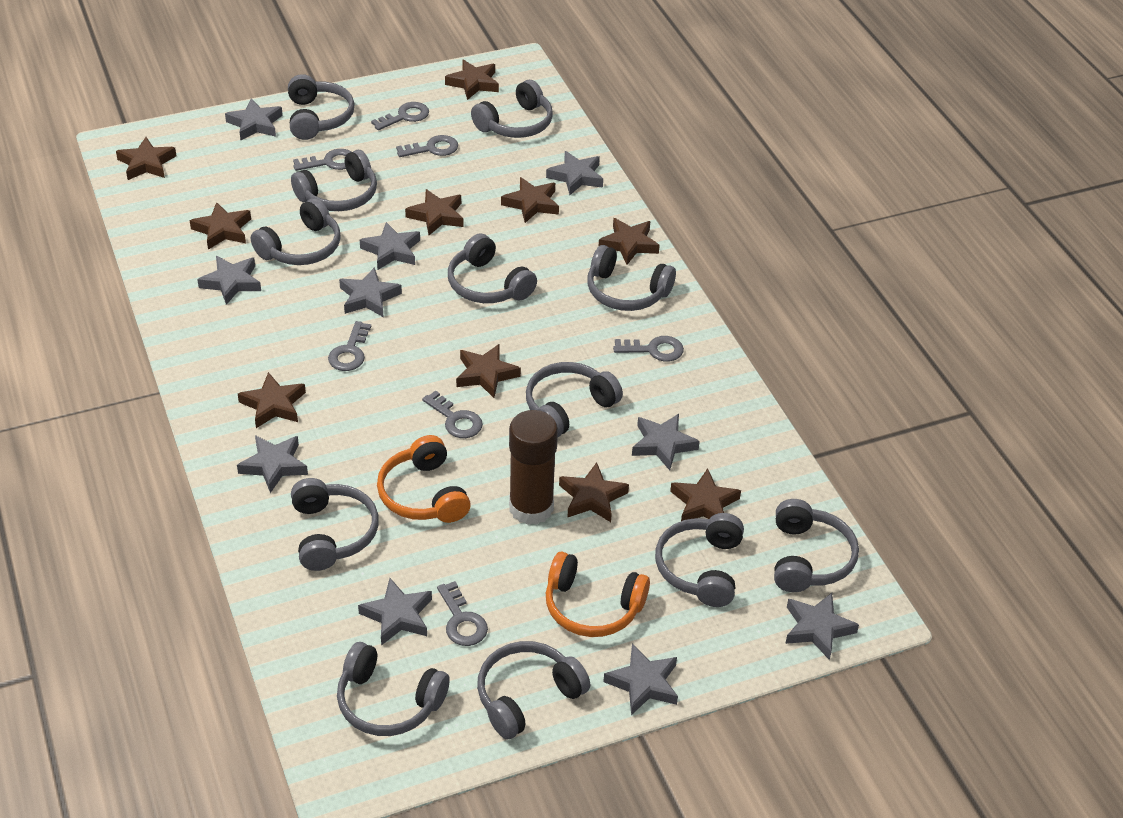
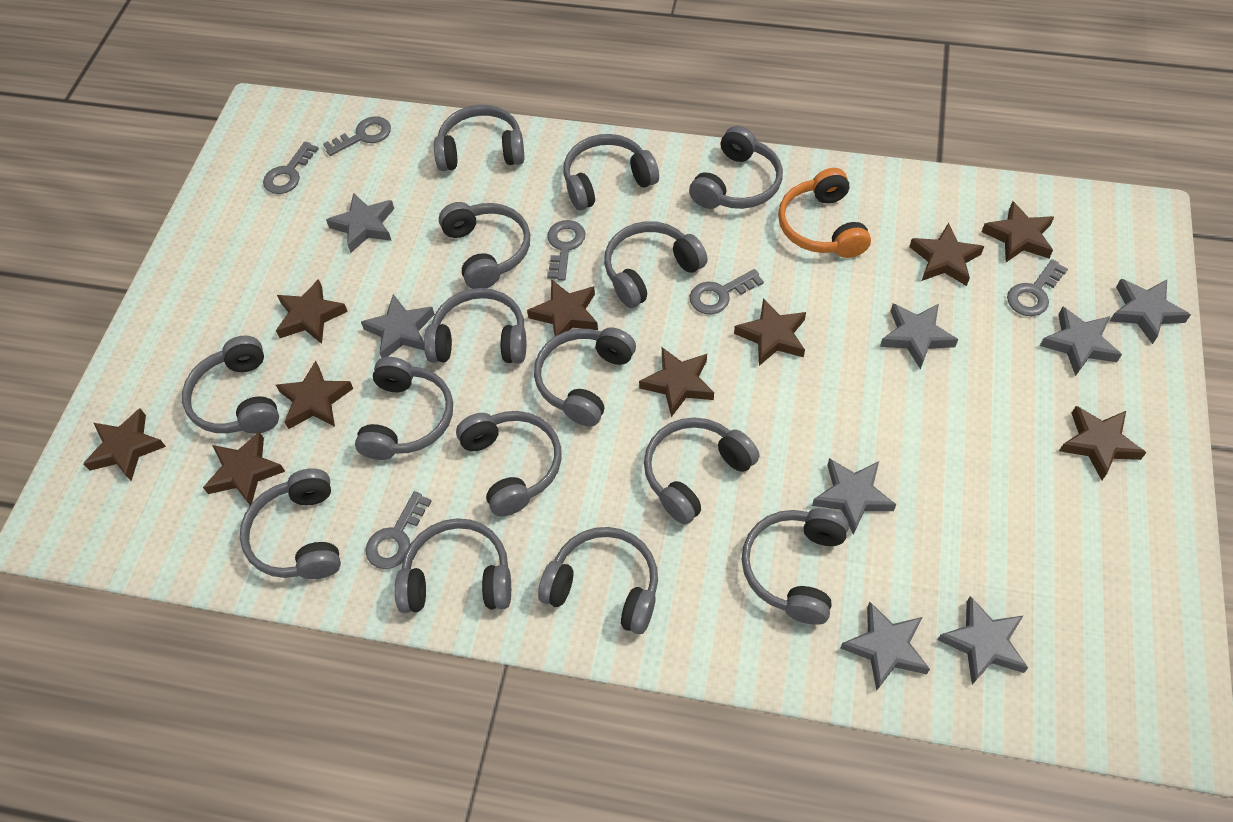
brown glue stick: 1 -> 0
grey headphones: 12 -> 15
grey key: 7 -> 6
grey star: 10 -> 8
orange headphones: 2 -> 1

